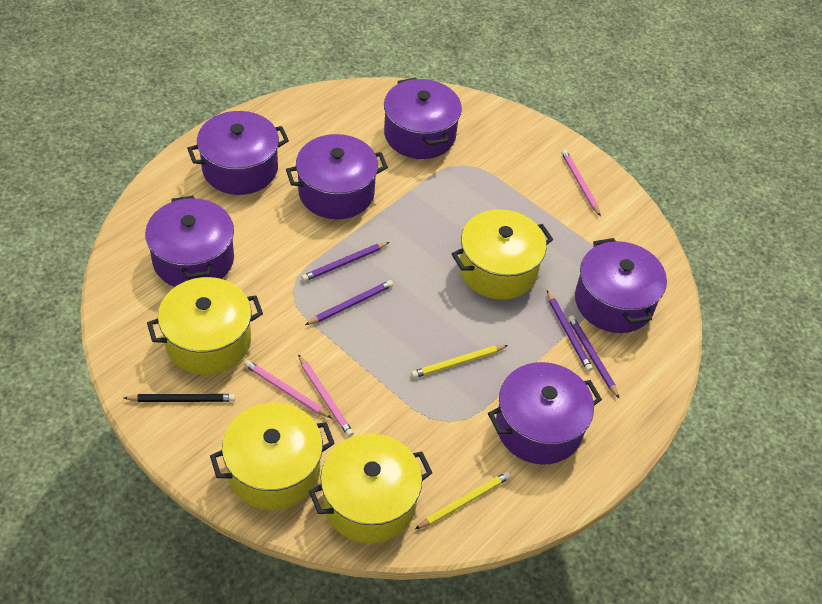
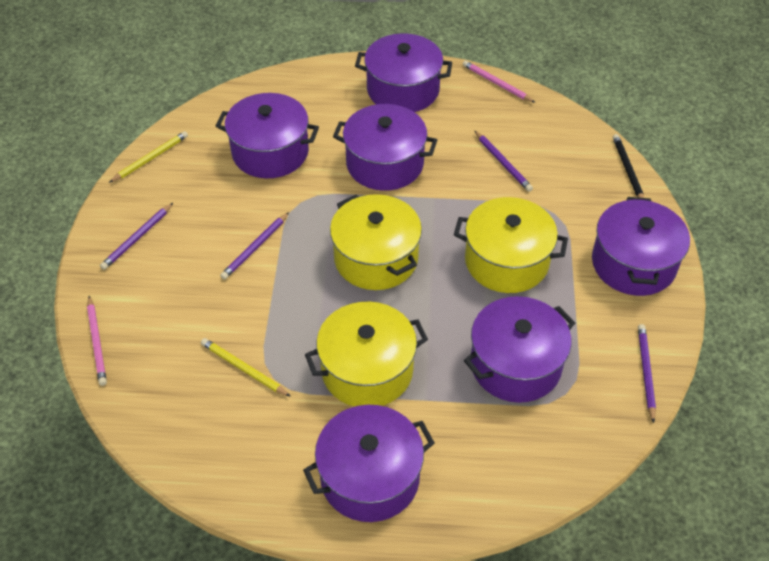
pink pencil: 3 -> 2
yellow pot: 4 -> 3

